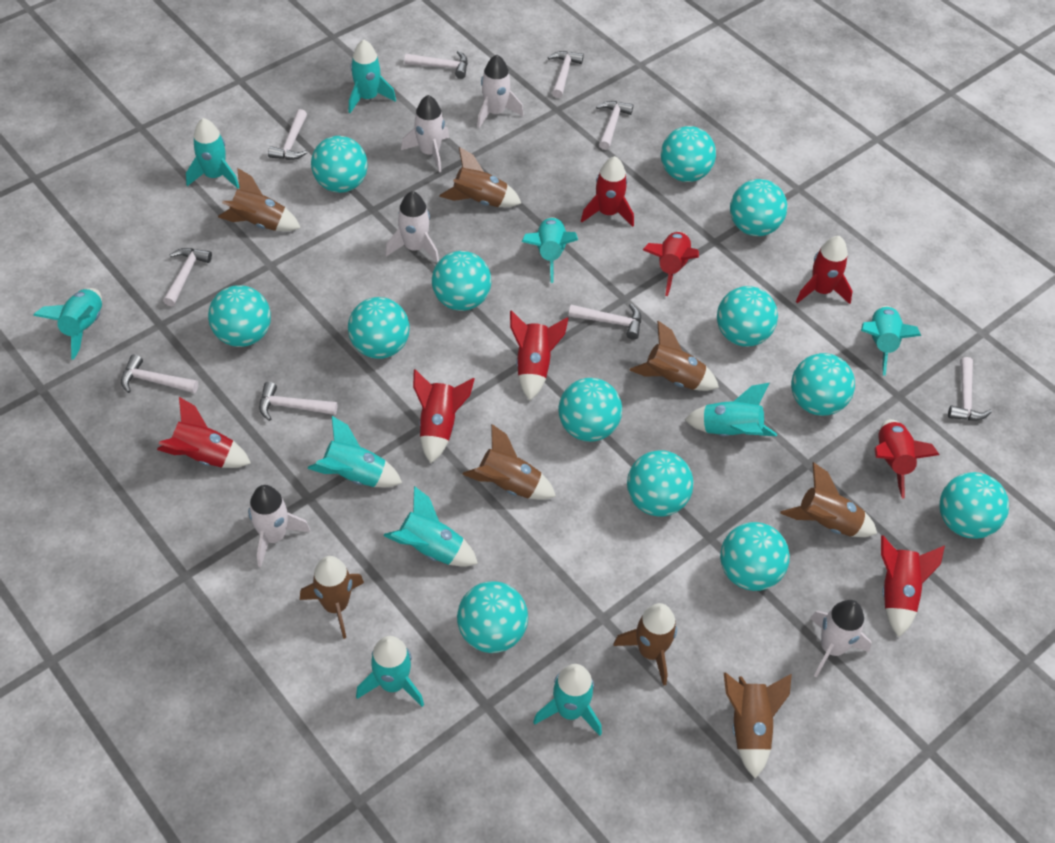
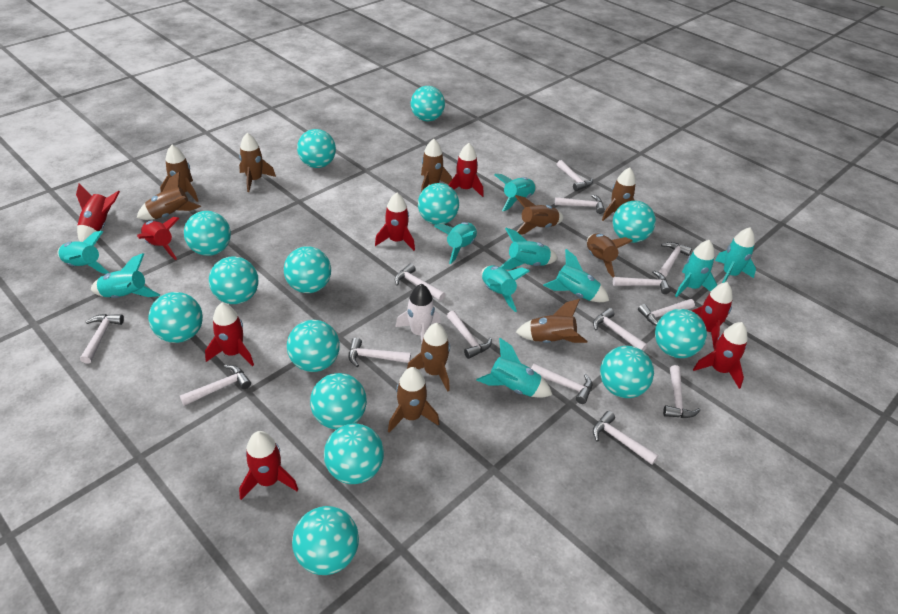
brown rocket: 8 -> 10
turquoise ball: 13 -> 14
white hammer: 9 -> 14
white rocket: 5 -> 1

